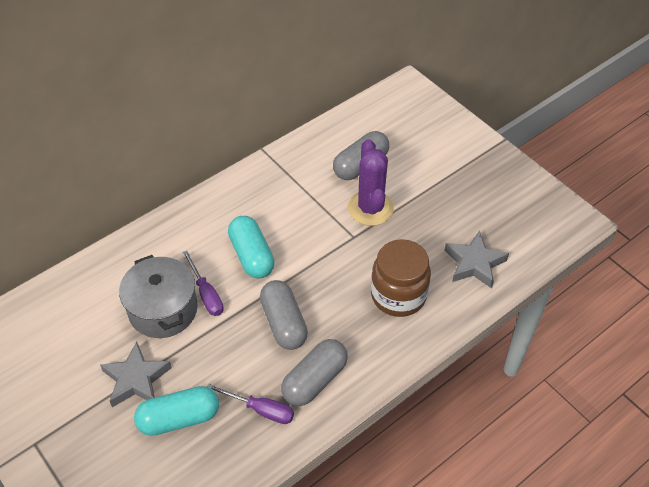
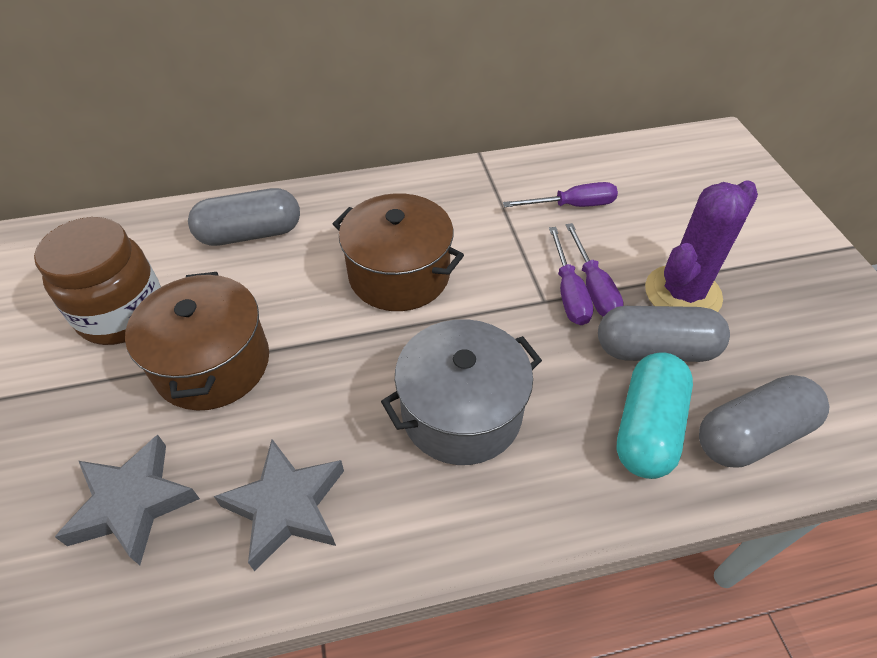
brown pot: 0 -> 2
purple screwdriver: 2 -> 3
turquoise capsule: 2 -> 1

